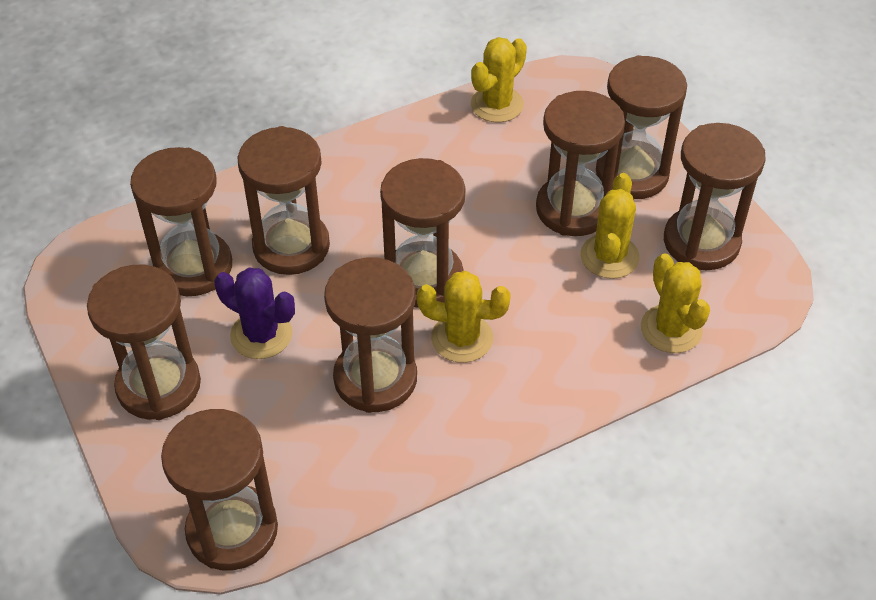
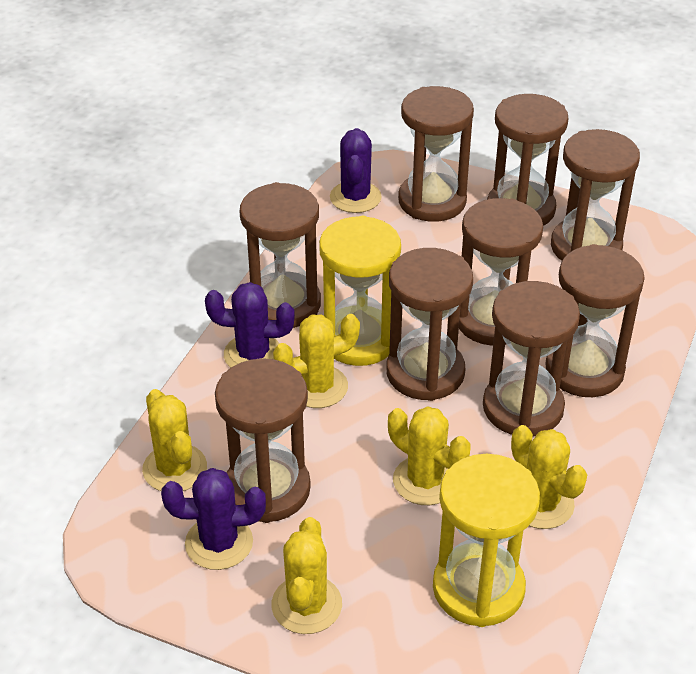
purple cactus: 1 -> 3
yellow cactus: 4 -> 5
yellow hourglass: 0 -> 2

